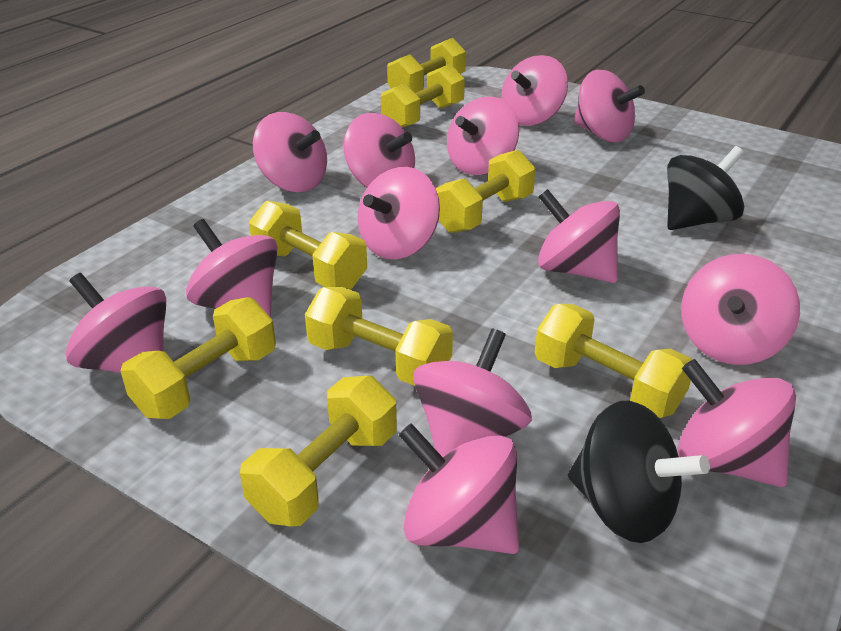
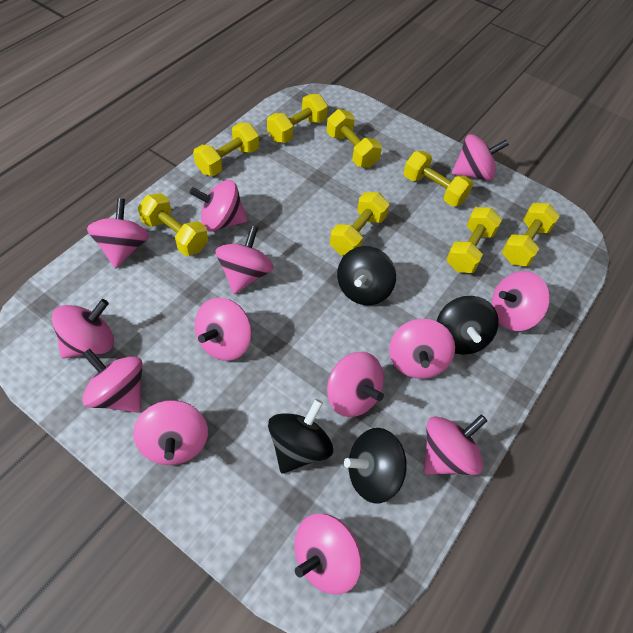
black spinning top: 2 -> 4

